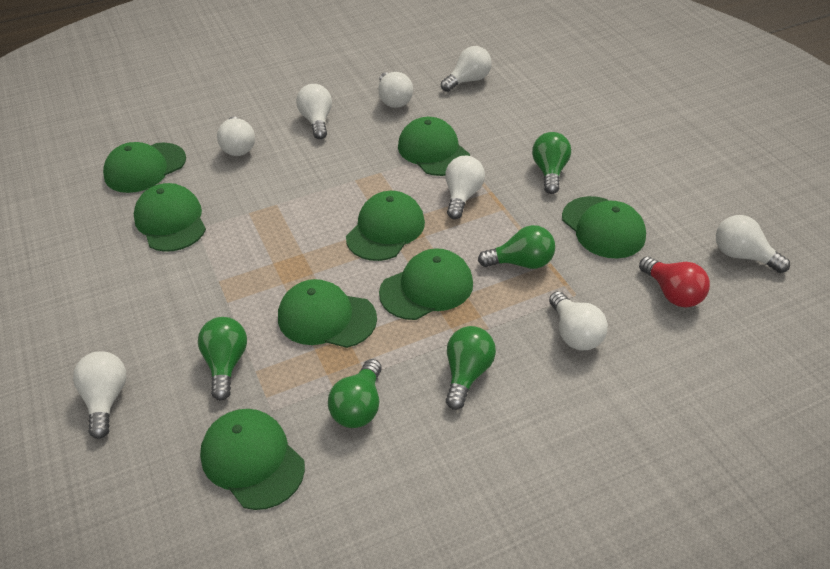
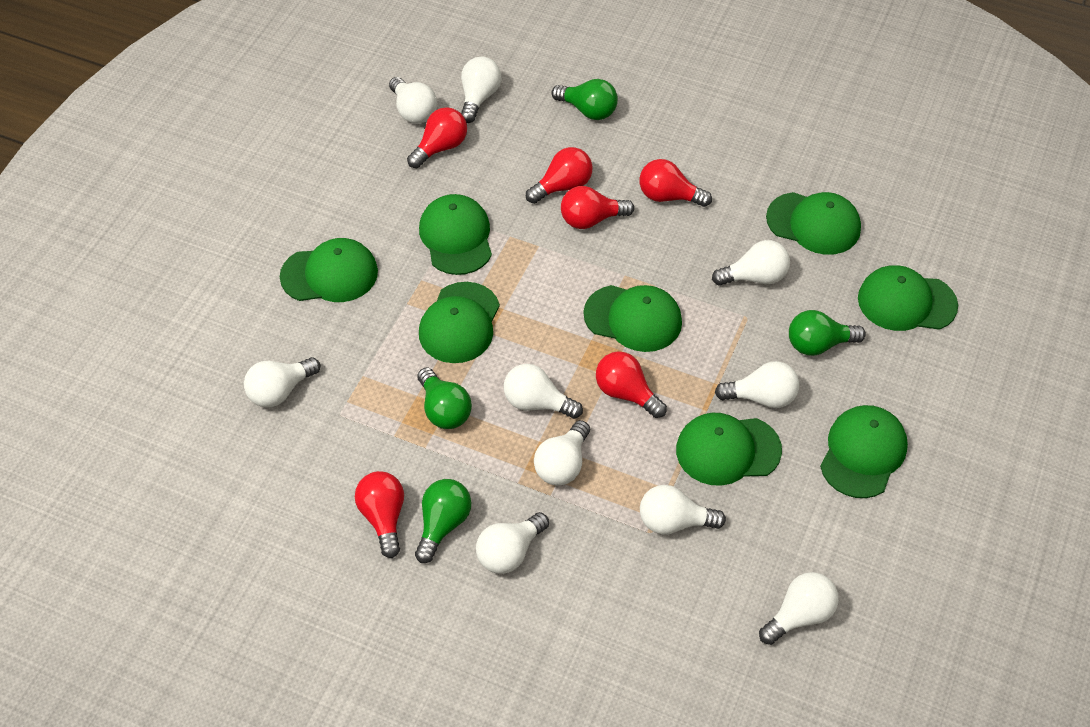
green light bulb: 5 -> 4
red light bulb: 1 -> 6
white light bulb: 8 -> 10

